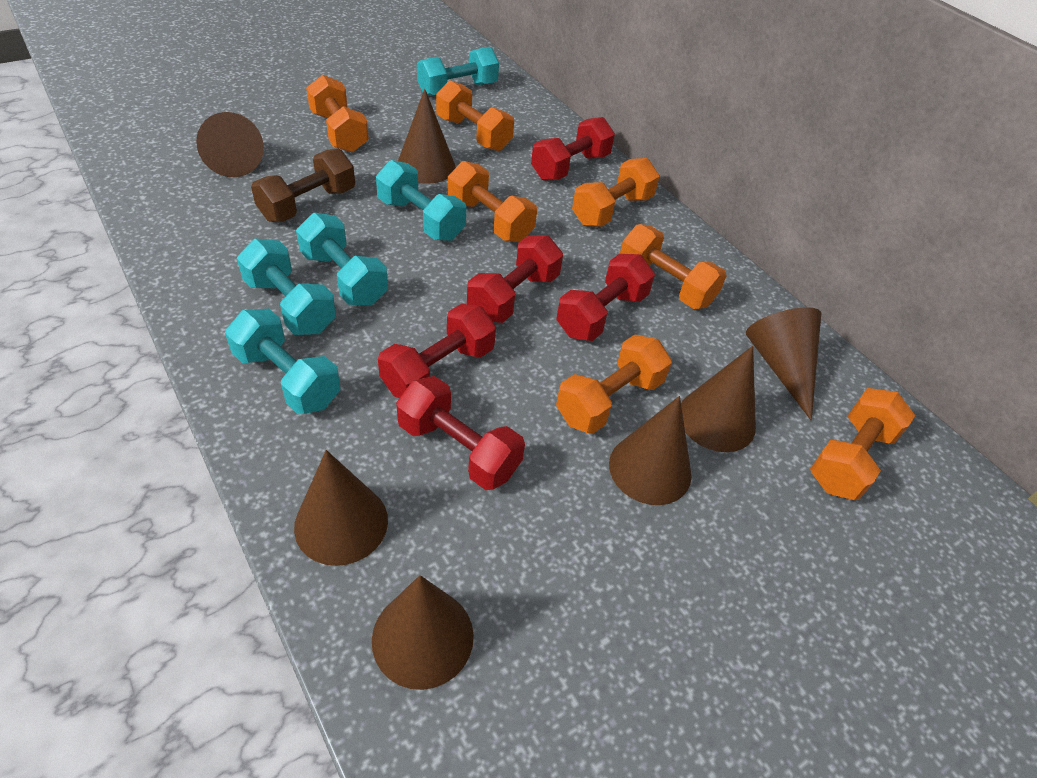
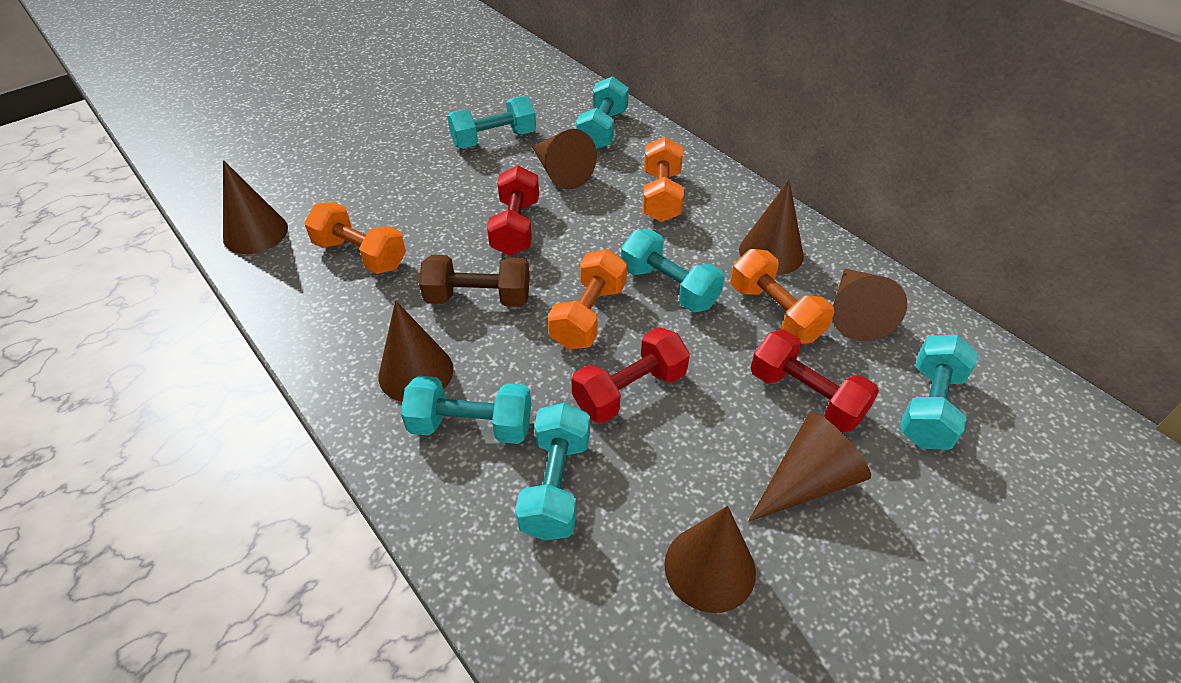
orange dumbbell: 7 -> 4
red dumbbell: 5 -> 3
turquoise dumbbell: 5 -> 6

